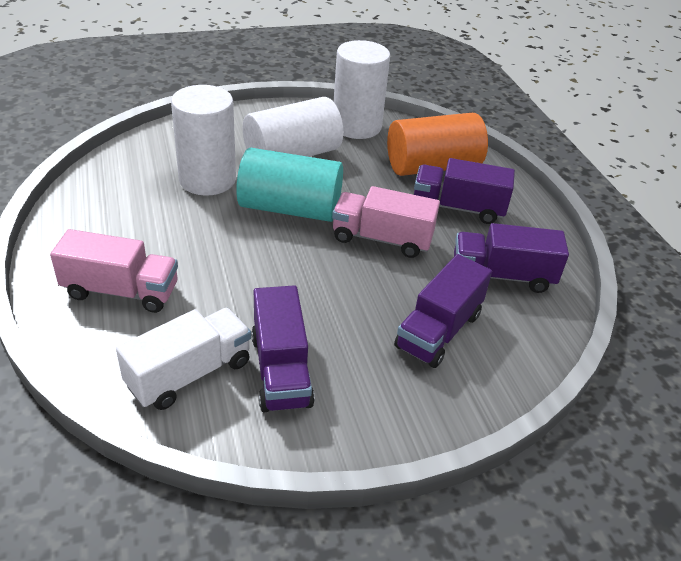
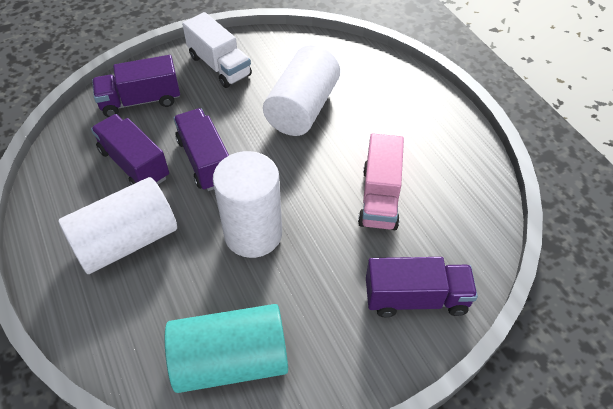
orange cylinder: 1 -> 0
pink truck: 2 -> 1

